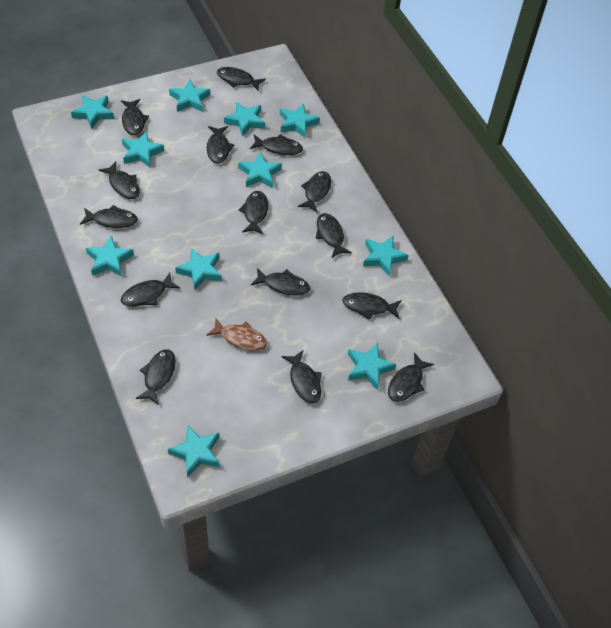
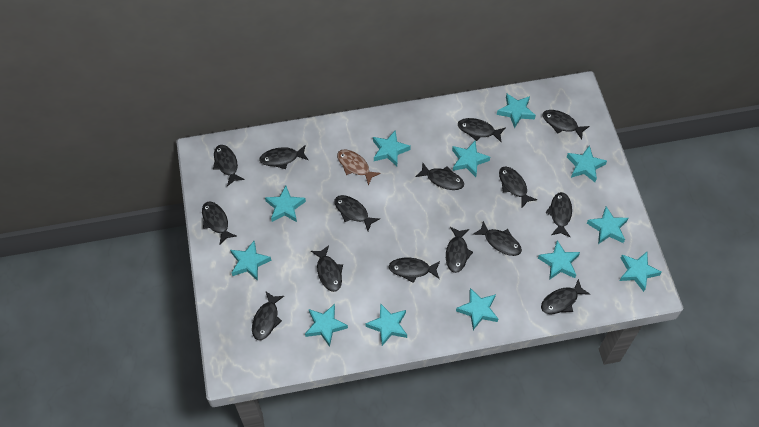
turquoise star: 11 -> 12

